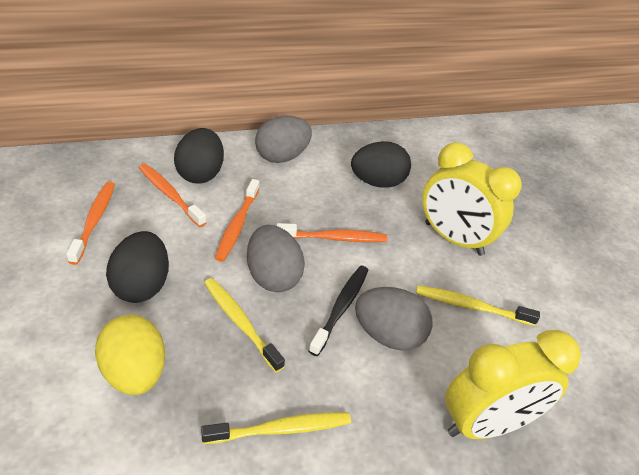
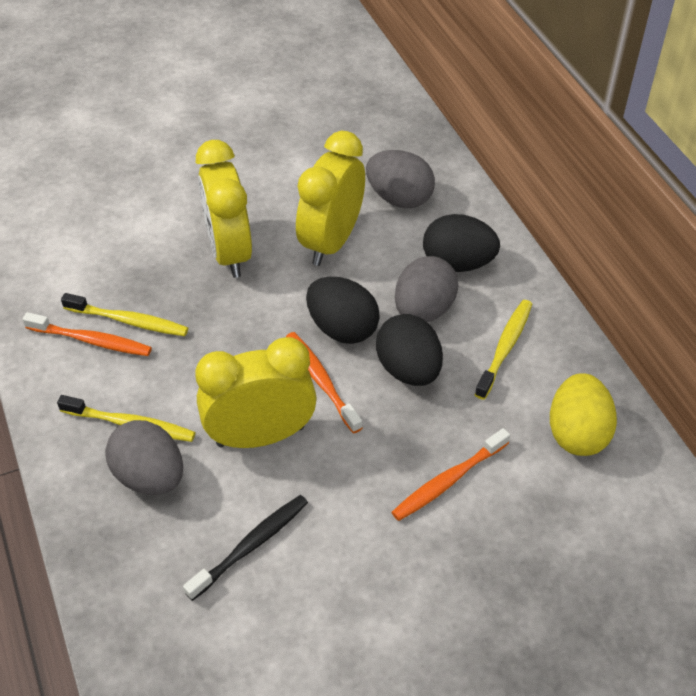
orange toothbrush: 4 -> 3
yellow clock: 2 -> 3

